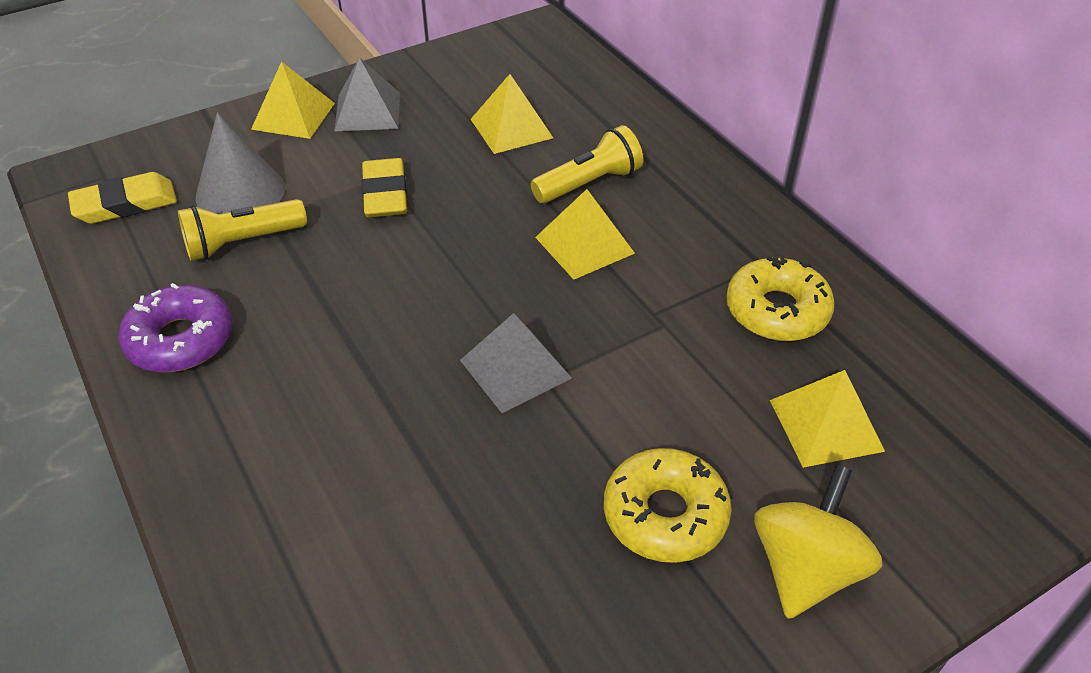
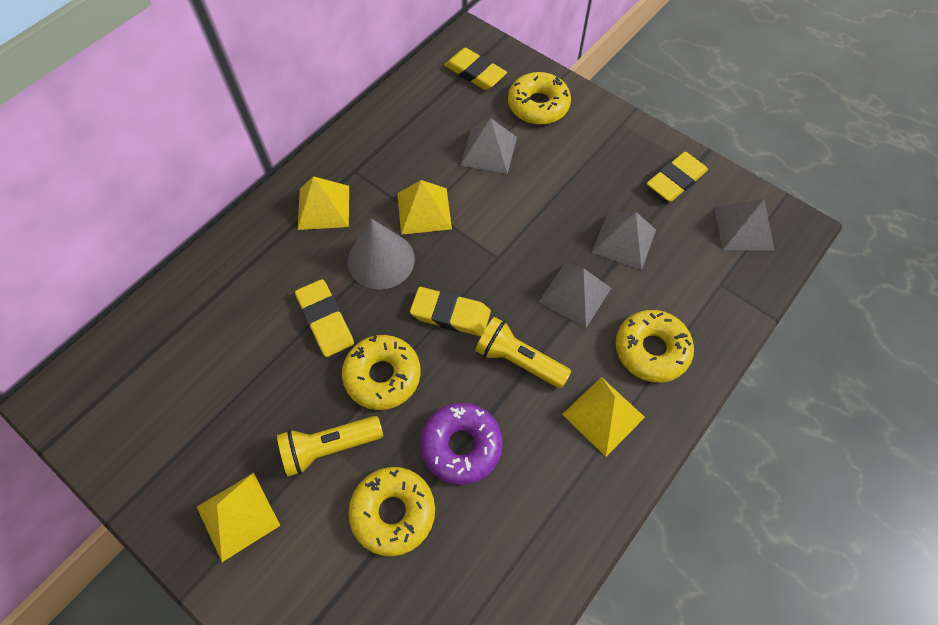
grey pyramid: 2 -> 4
yellow donut: 2 -> 4
yellow eraser: 2 -> 4
yellow spinning top: 1 -> 0

